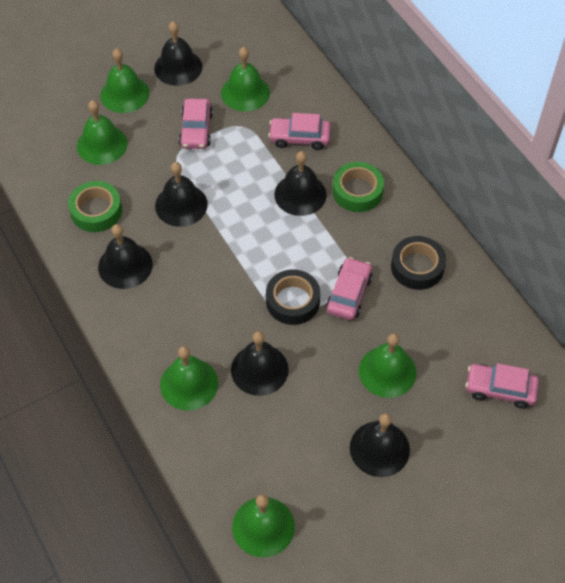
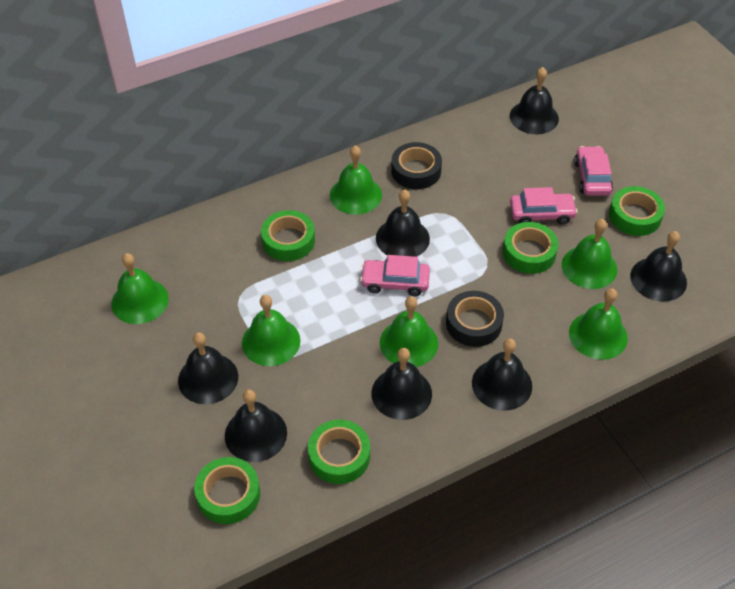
black bell: 6 -> 7
green tape: 2 -> 5
pink car: 4 -> 3

